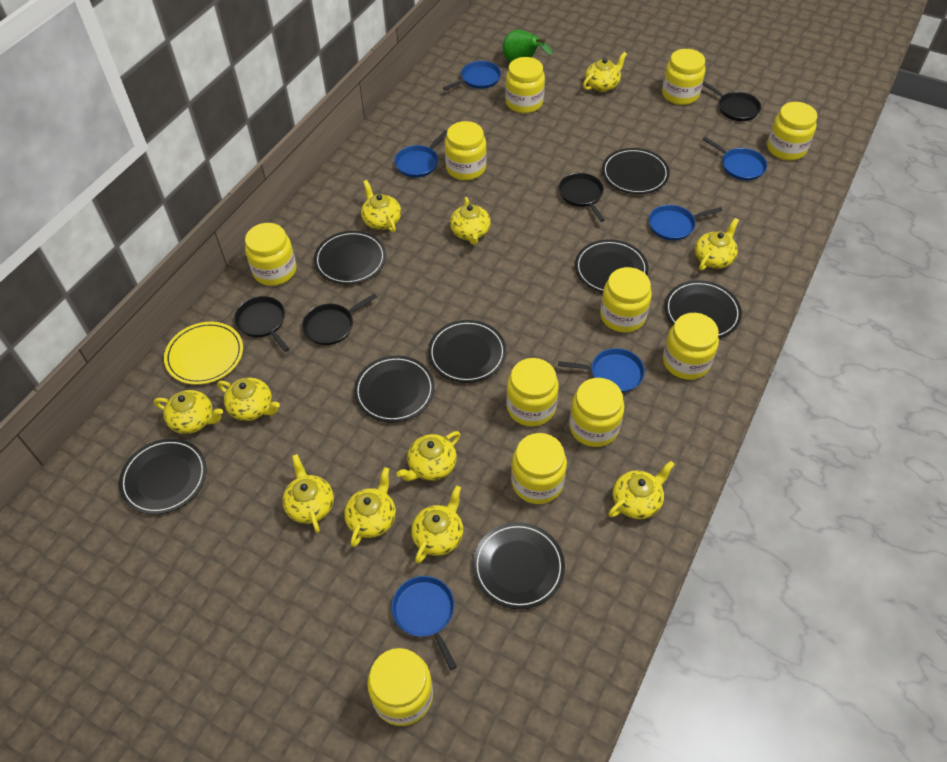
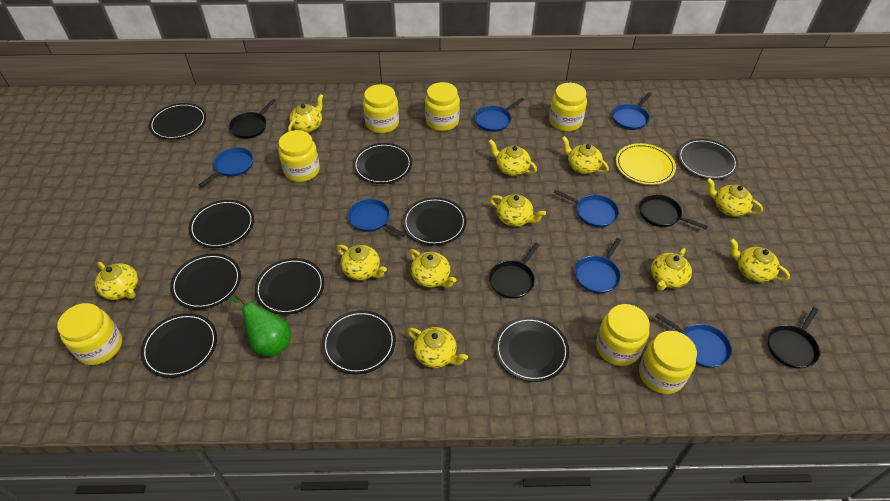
black plate: 8 -> 10
blue pan: 6 -> 7
yellow jar: 11 -> 7

